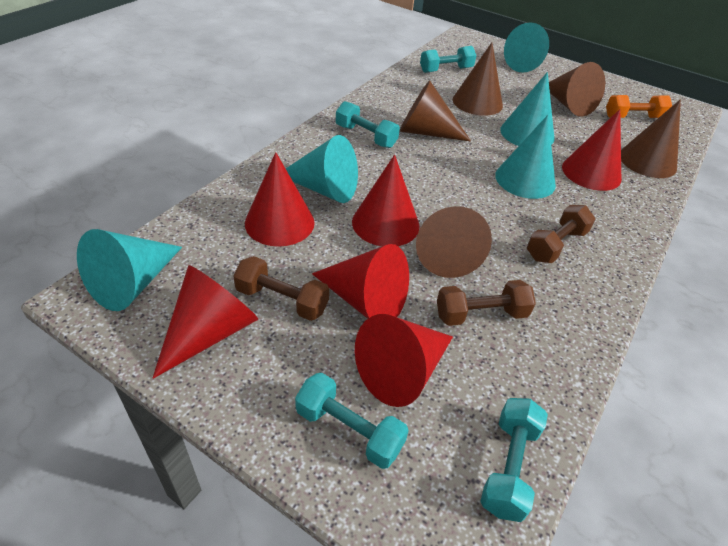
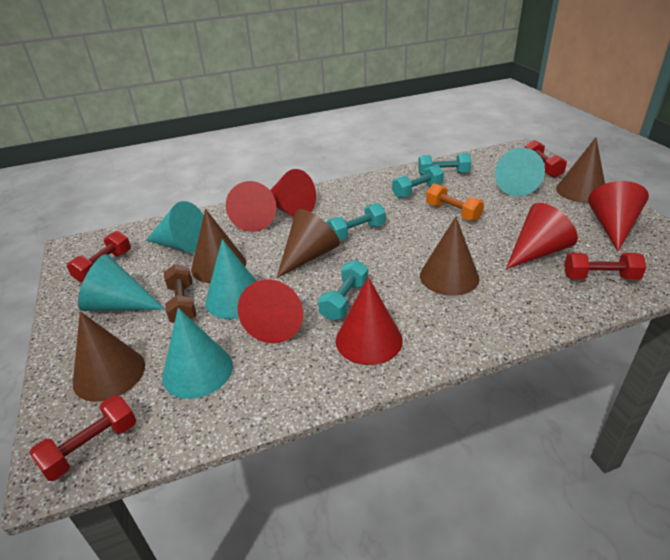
brown dumbbell: 3 -> 1
red dumbbell: 0 -> 4

